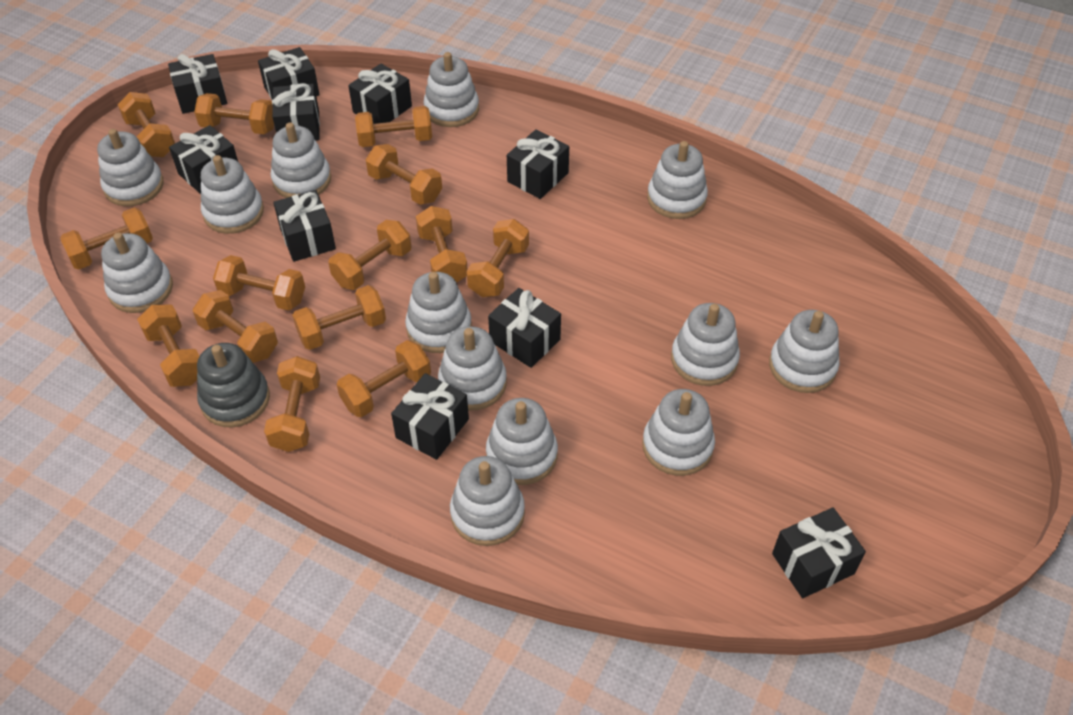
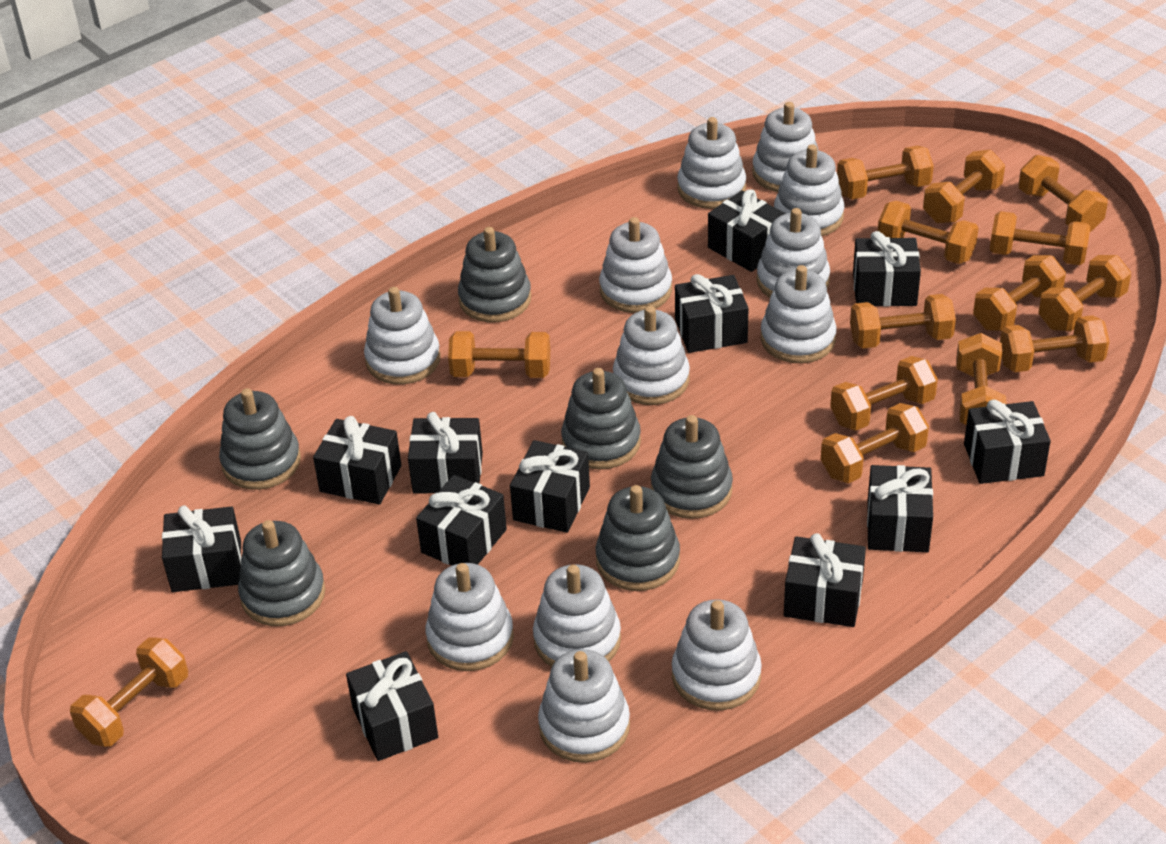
black gift: 10 -> 12
grey stacking toy: 1 -> 6
white stacking toy: 13 -> 12

